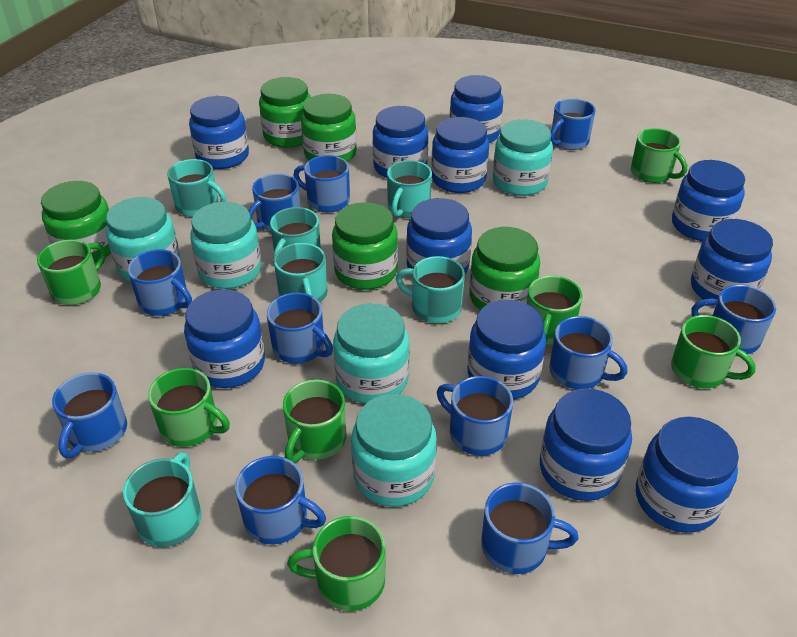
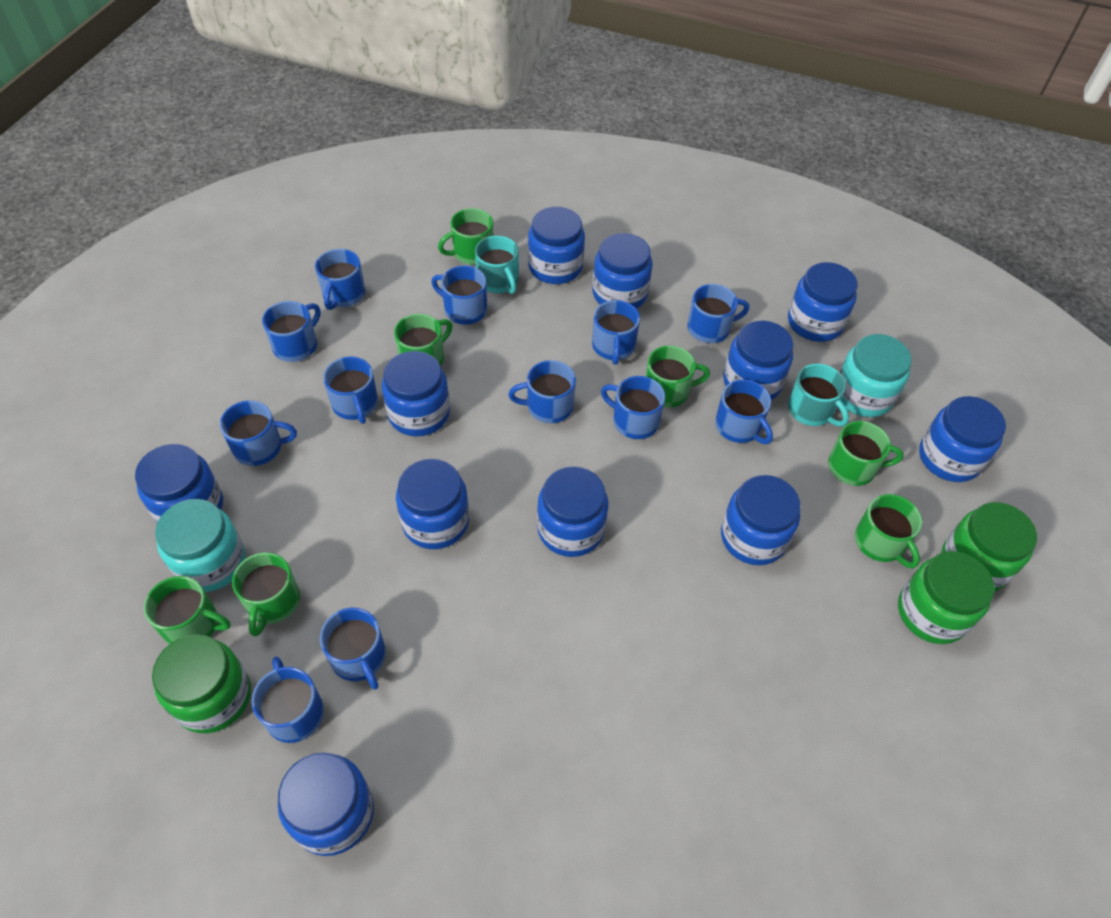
blue mug: 11 -> 12
green jar: 5 -> 3
turquoise jar: 5 -> 2
turquoise mug: 6 -> 2

